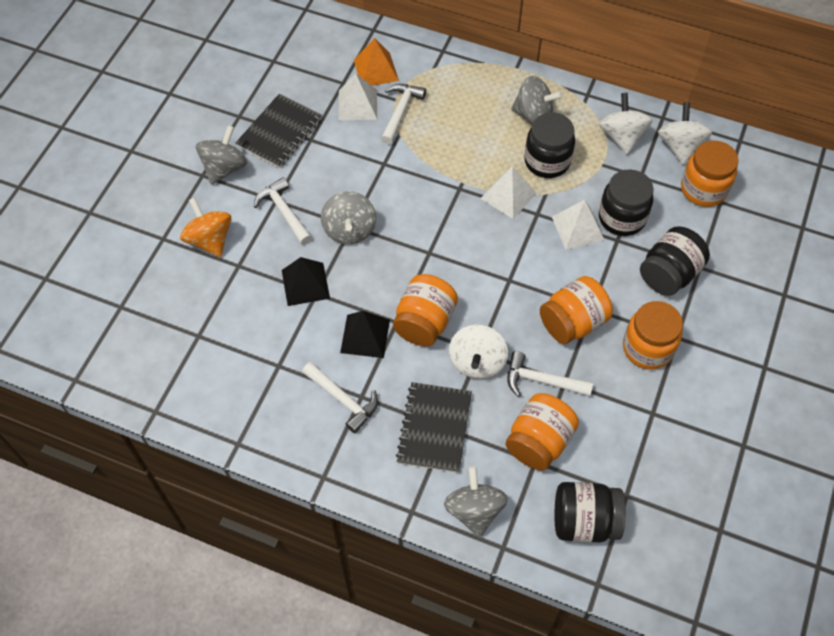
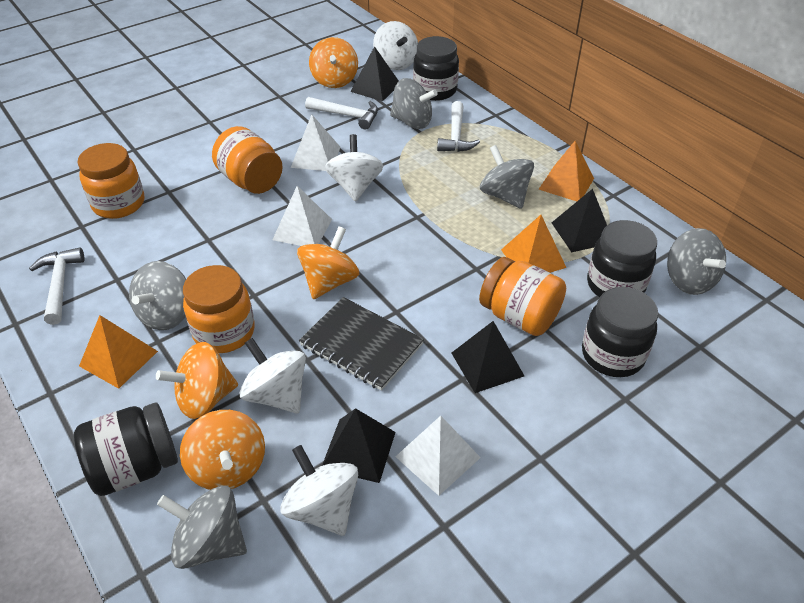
black notebook: 2 -> 1
black pyramid: 2 -> 4
grey spinning top: 4 -> 5
orange jar: 5 -> 4
orange pyramid: 1 -> 3
orange spinning top: 1 -> 4
white hammer: 4 -> 3
white spinning top: 3 -> 4

